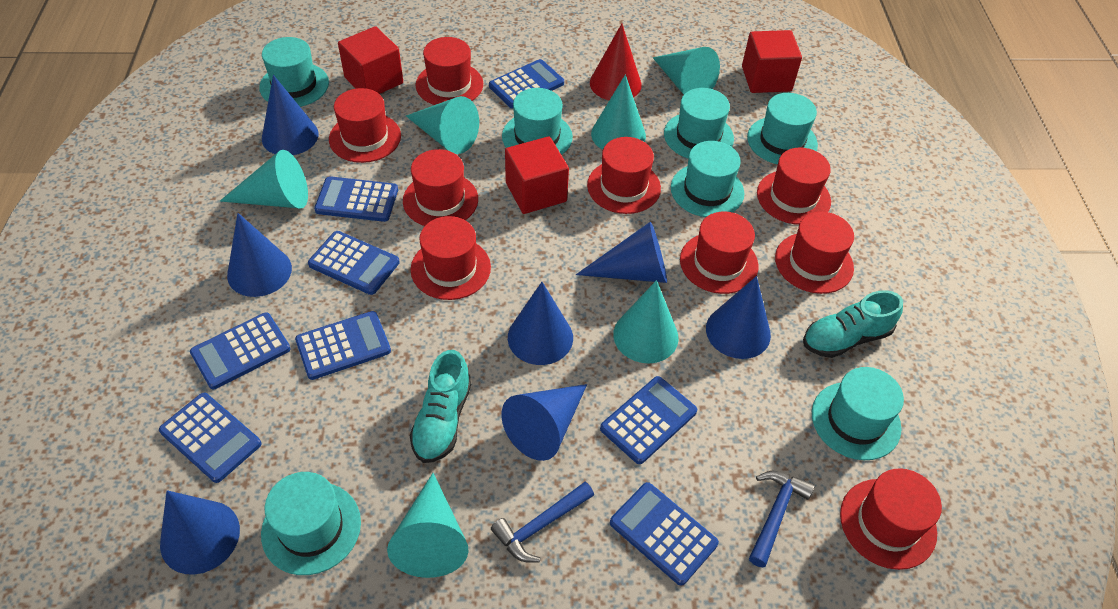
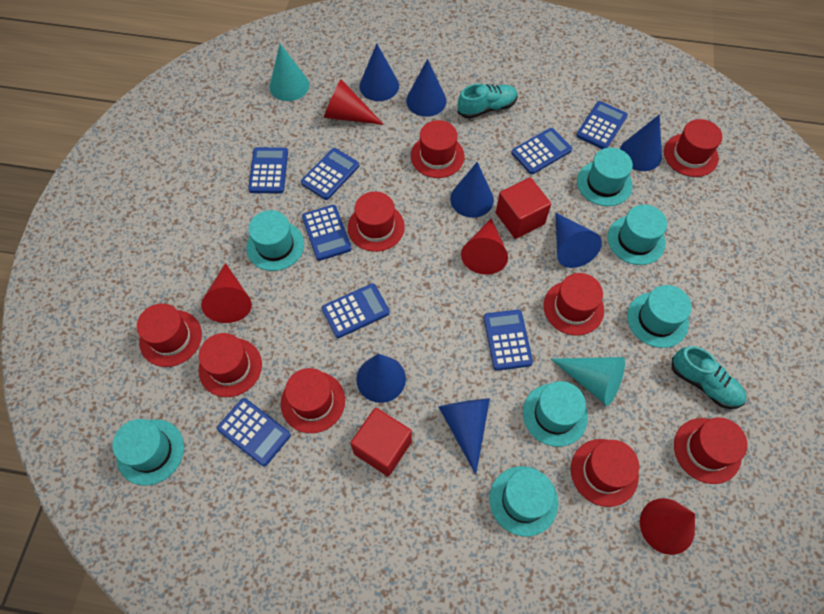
blue hammer: 2 -> 0
red cone: 1 -> 4
red cube: 3 -> 2
turquoise cone: 6 -> 2

